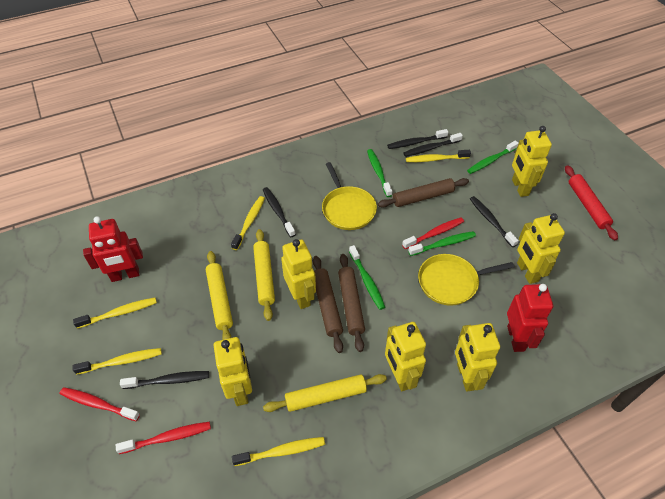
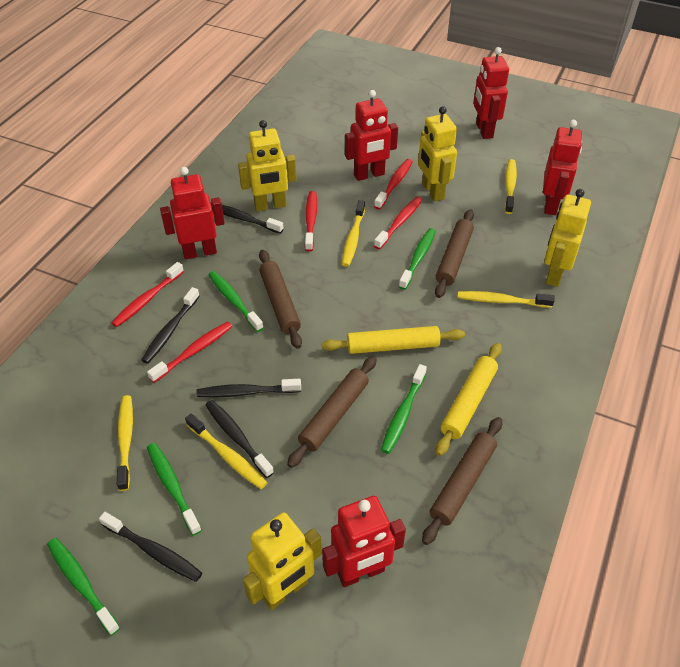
brown rolling pin: 3 -> 4
green toothbrush: 4 -> 5
red robot: 2 -> 5
red rolling pin: 1 -> 0
red toothbrush: 3 -> 5
yellow pan: 2 -> 0
yellow robot: 6 -> 4
yellow rolling pin: 3 -> 2

